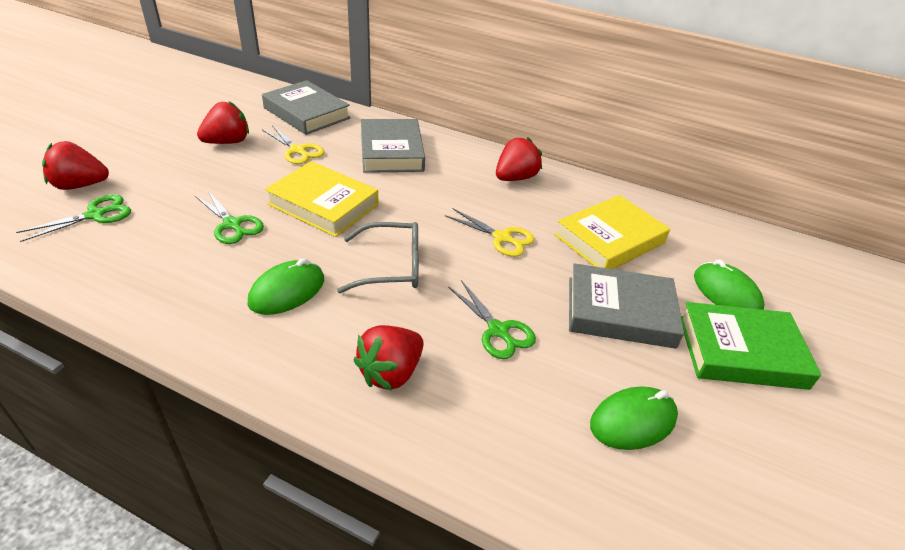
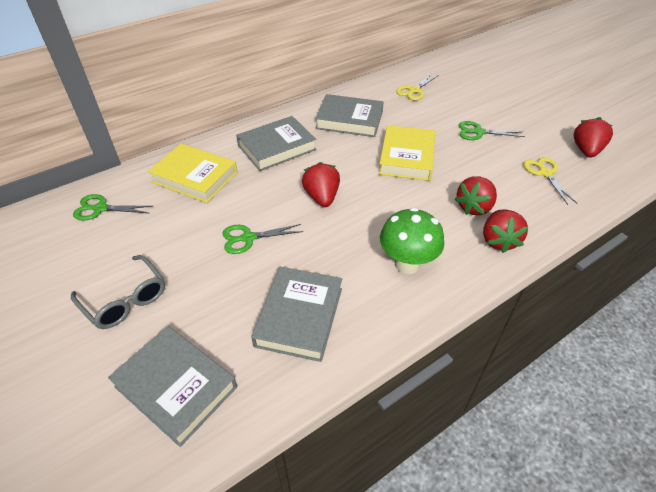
green book: 1 -> 0
green mouse: 3 -> 0
green mushroom: 0 -> 1
grey book: 3 -> 4

